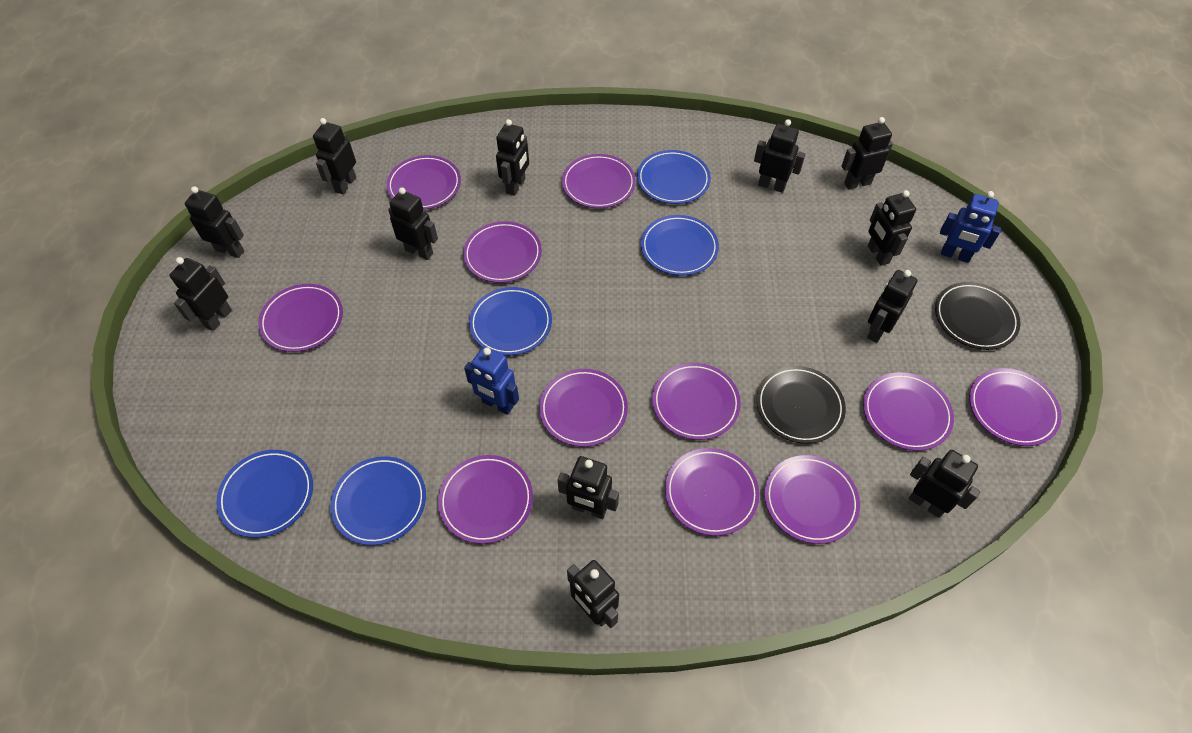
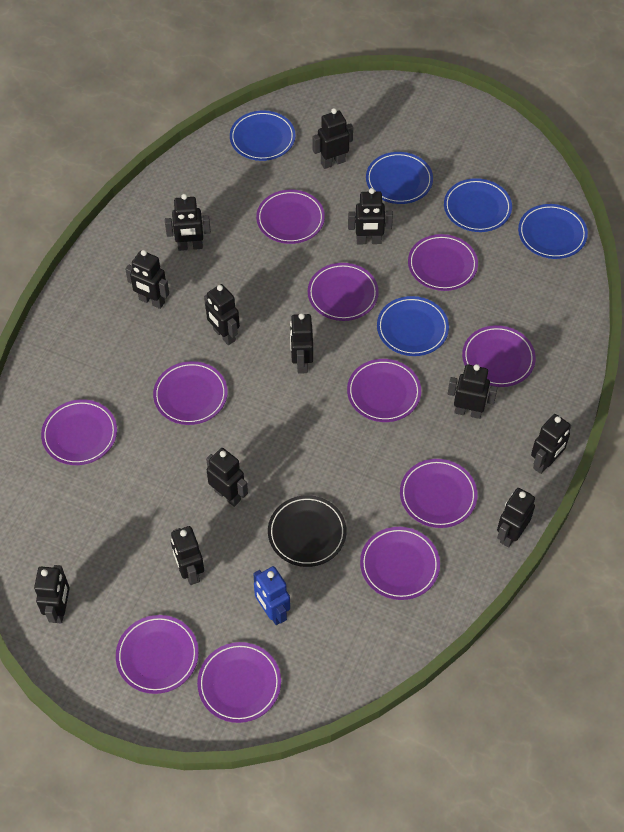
black plate: 2 -> 1
blue robot: 2 -> 1

